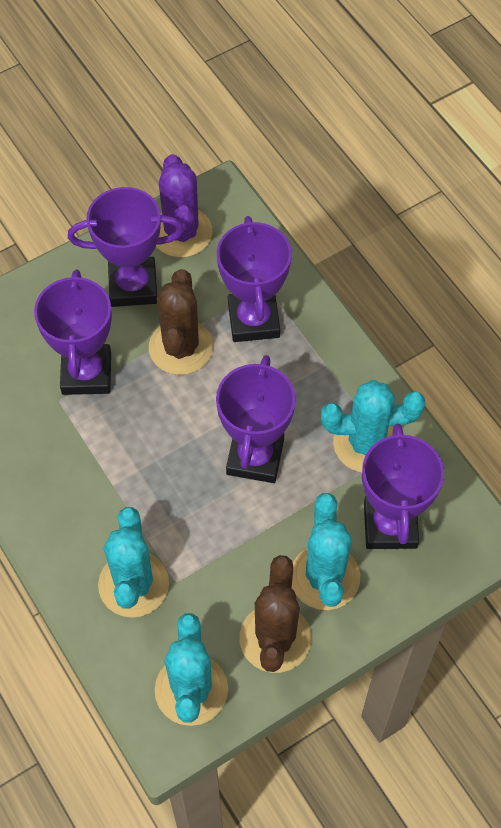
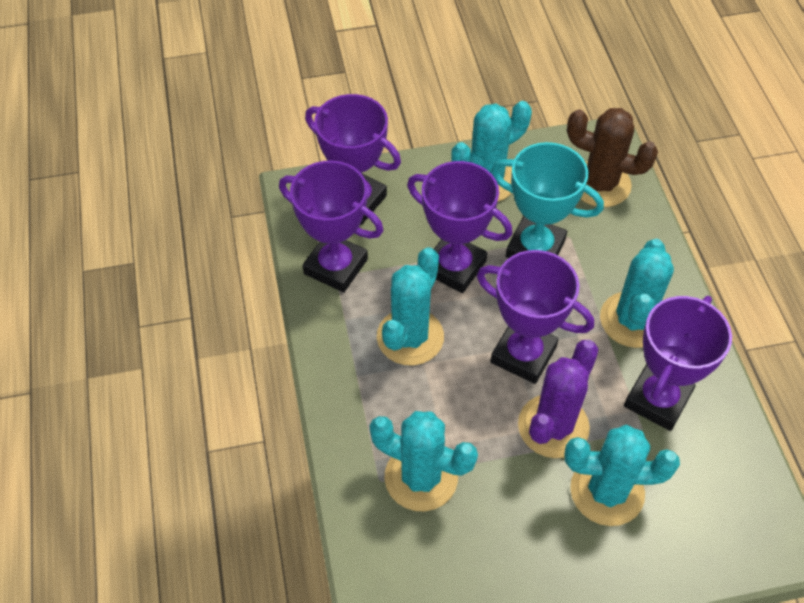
brown cactus: 2 -> 1
turquoise cactus: 4 -> 5
turquoise trophy: 0 -> 1

